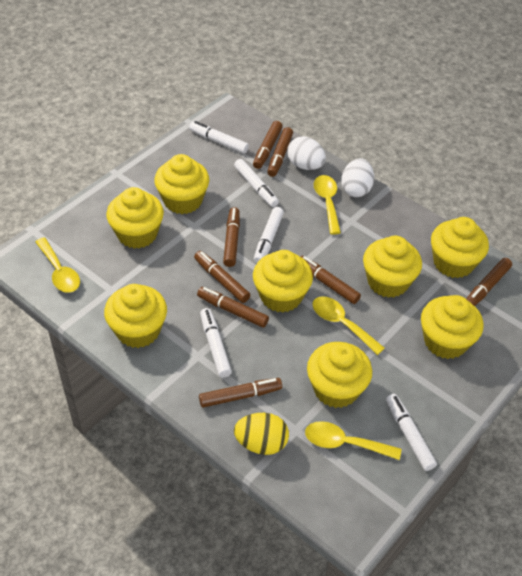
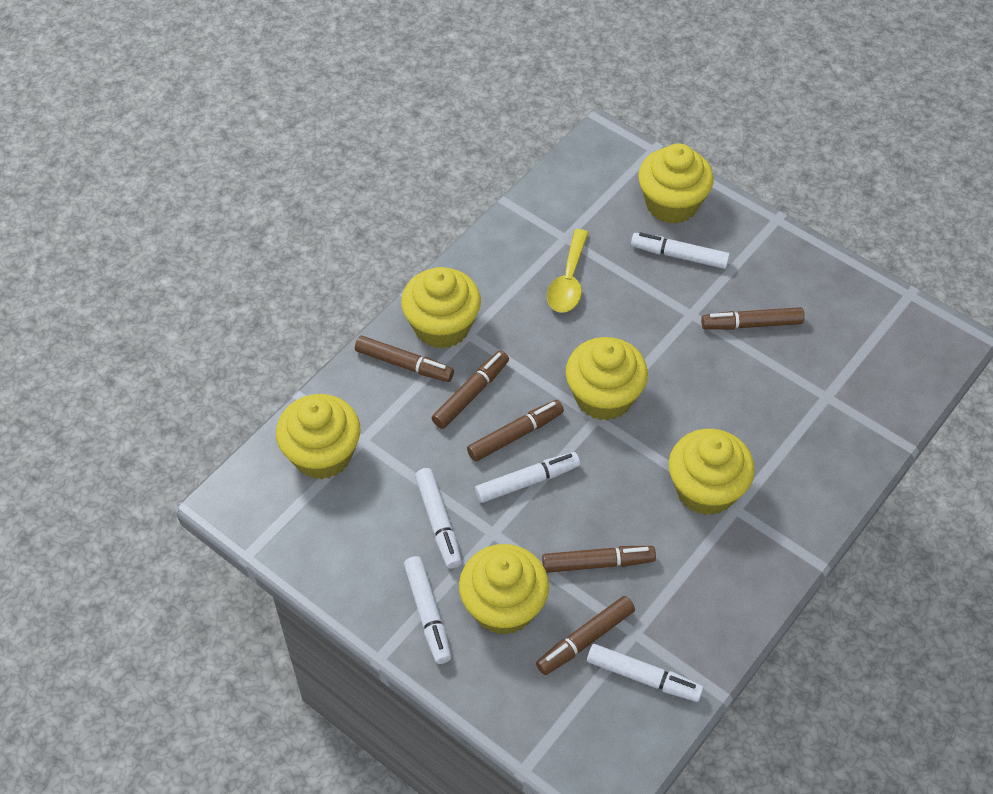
brown marker: 8 -> 6
white egg: 2 -> 0
yellow cupcake: 8 -> 6
yellow egg: 1 -> 0
yellow spoon: 4 -> 1

